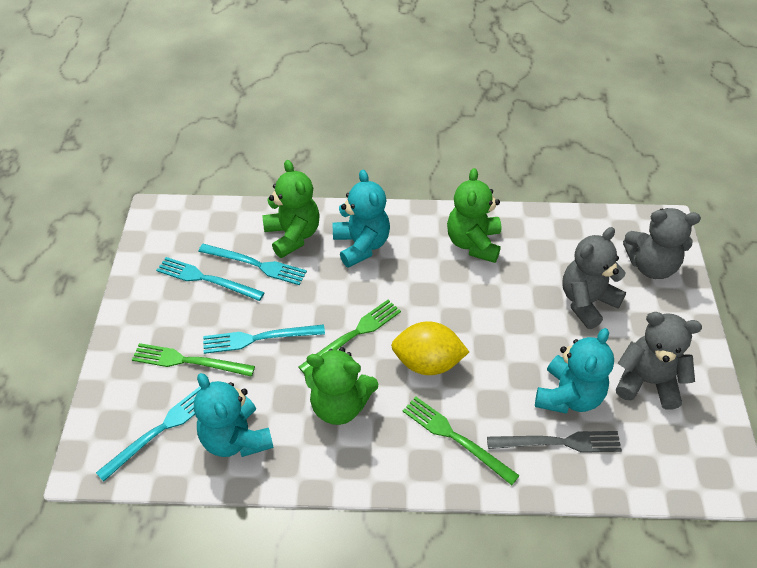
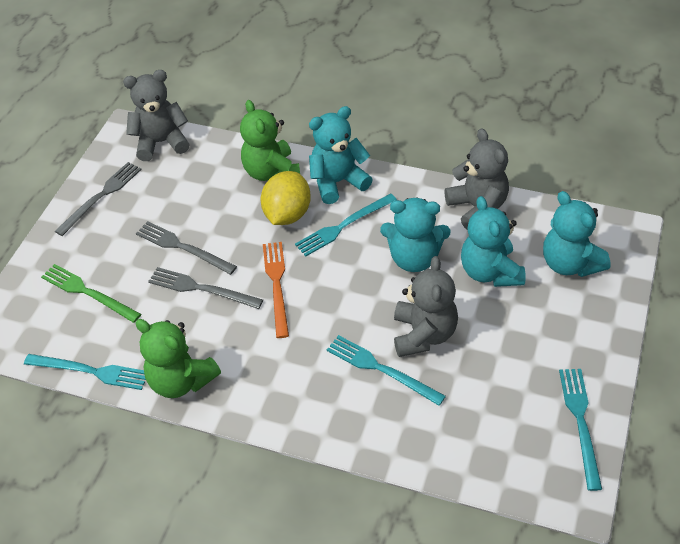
green fork: 3 -> 1
green teddy bear: 3 -> 2
grey fork: 1 -> 3
orange fork: 0 -> 1
turquoise teddy bear: 3 -> 4

